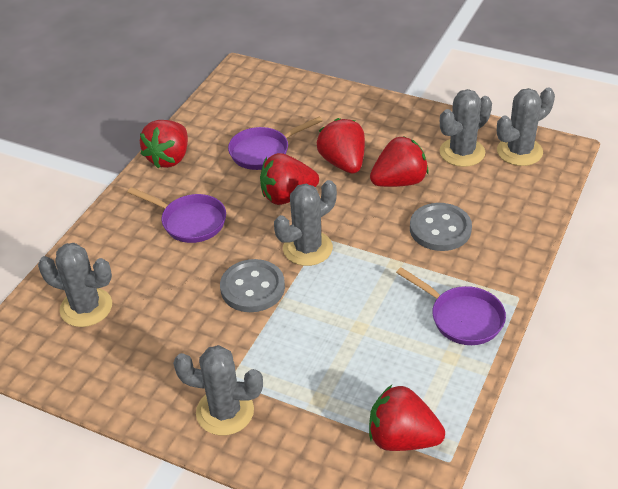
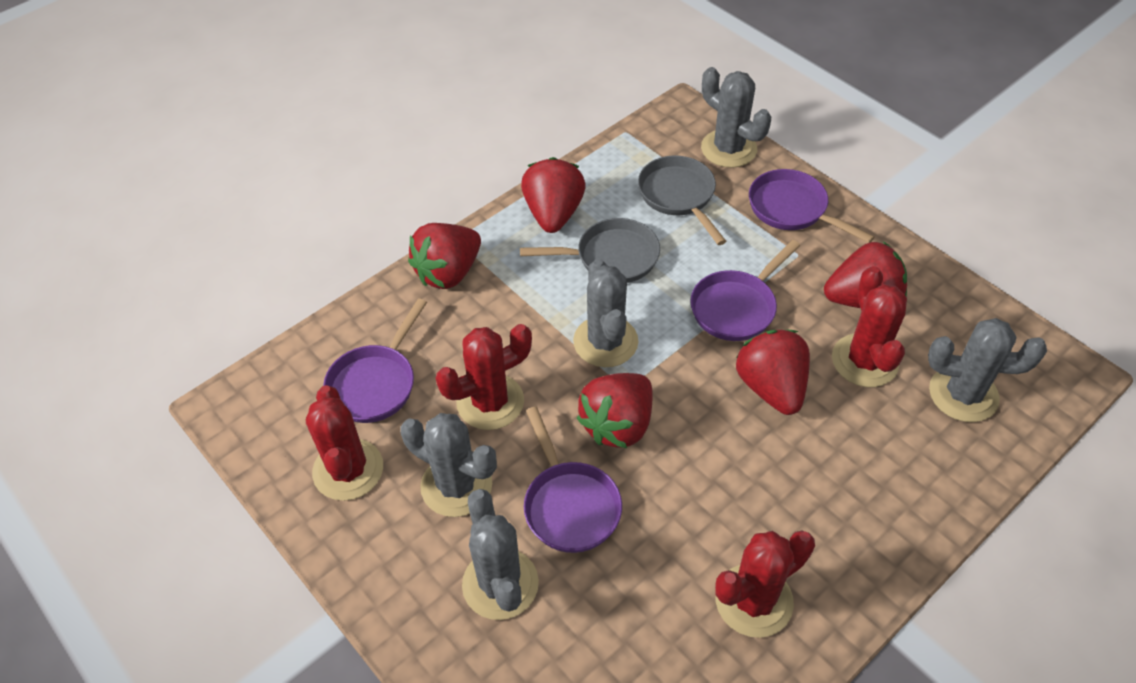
grey button: 2 -> 0
grey pan: 0 -> 2
purple pan: 3 -> 4
red cactus: 0 -> 4

